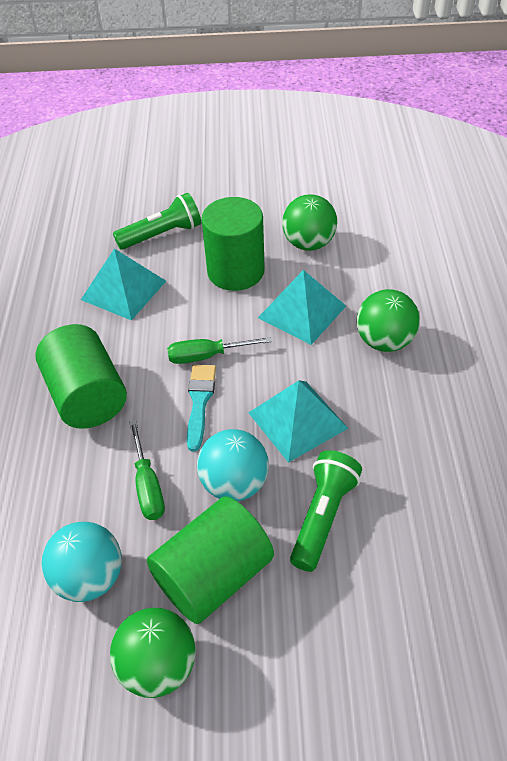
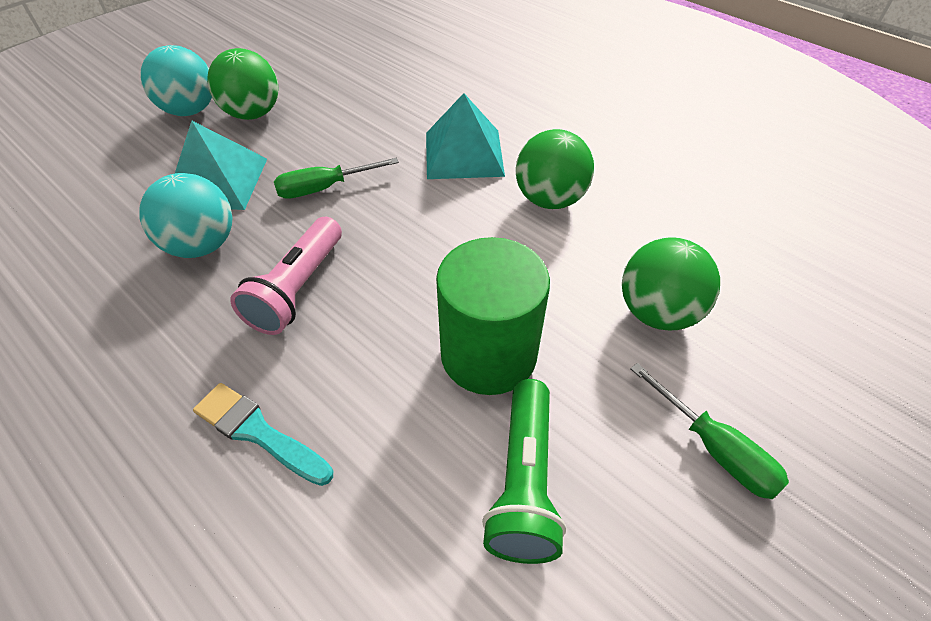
green cylinder: 3 -> 1
green flashlight: 2 -> 1
pink flashlight: 0 -> 1
turquoise pyramid: 3 -> 2

